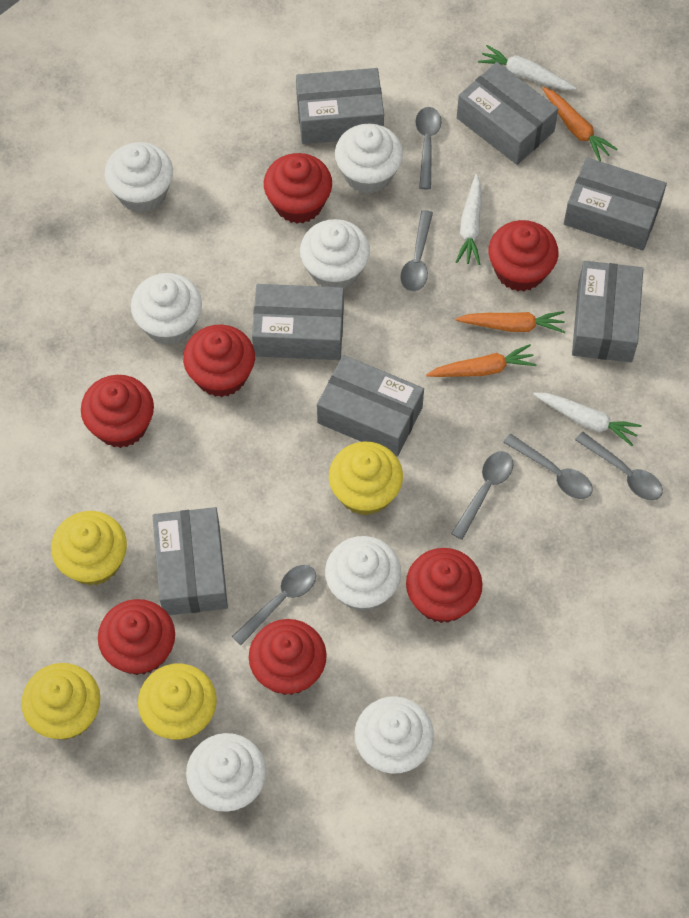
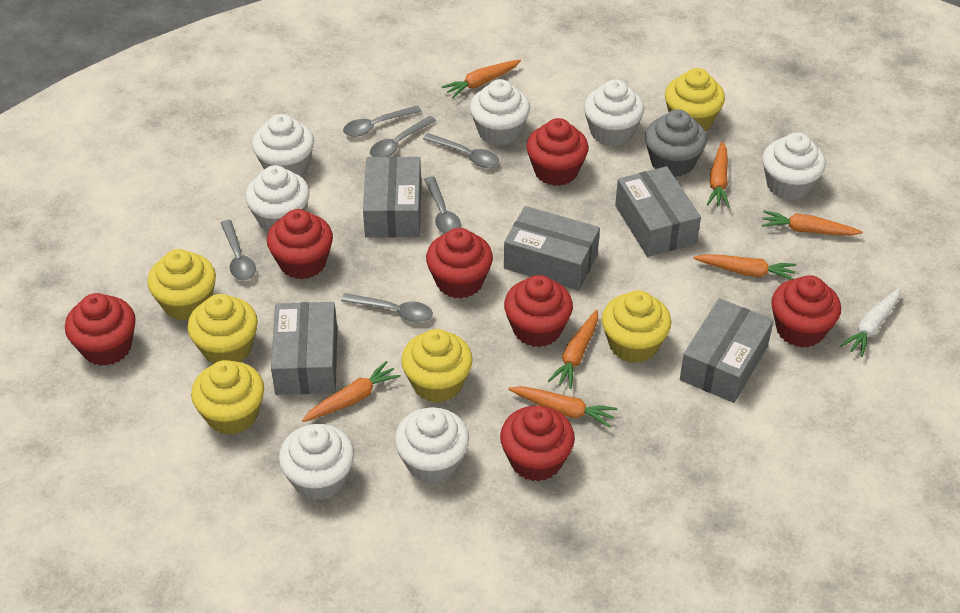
grey box: 7 -> 5
grey cupcake: 0 -> 1
orange carrot: 3 -> 7
white carrot: 3 -> 1
yellow cupcake: 4 -> 6

